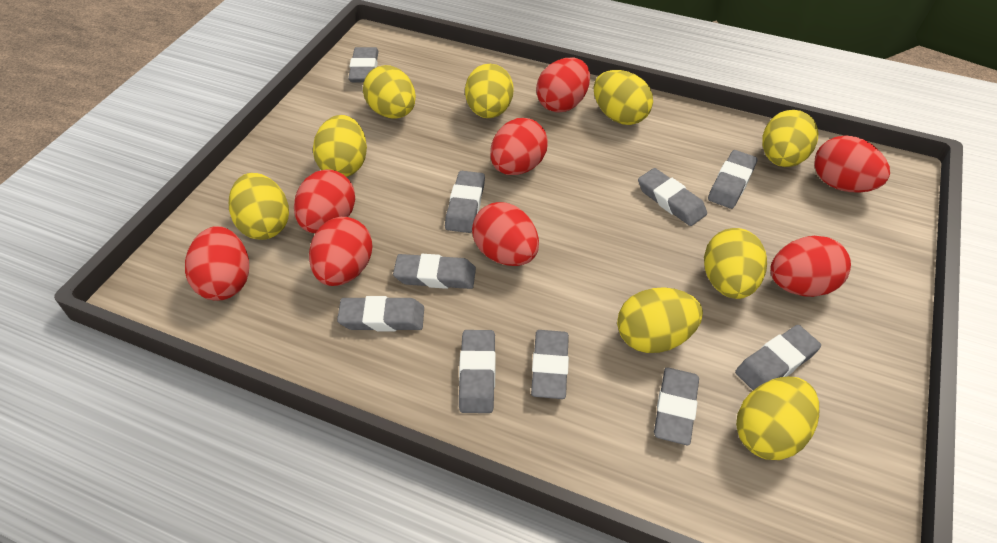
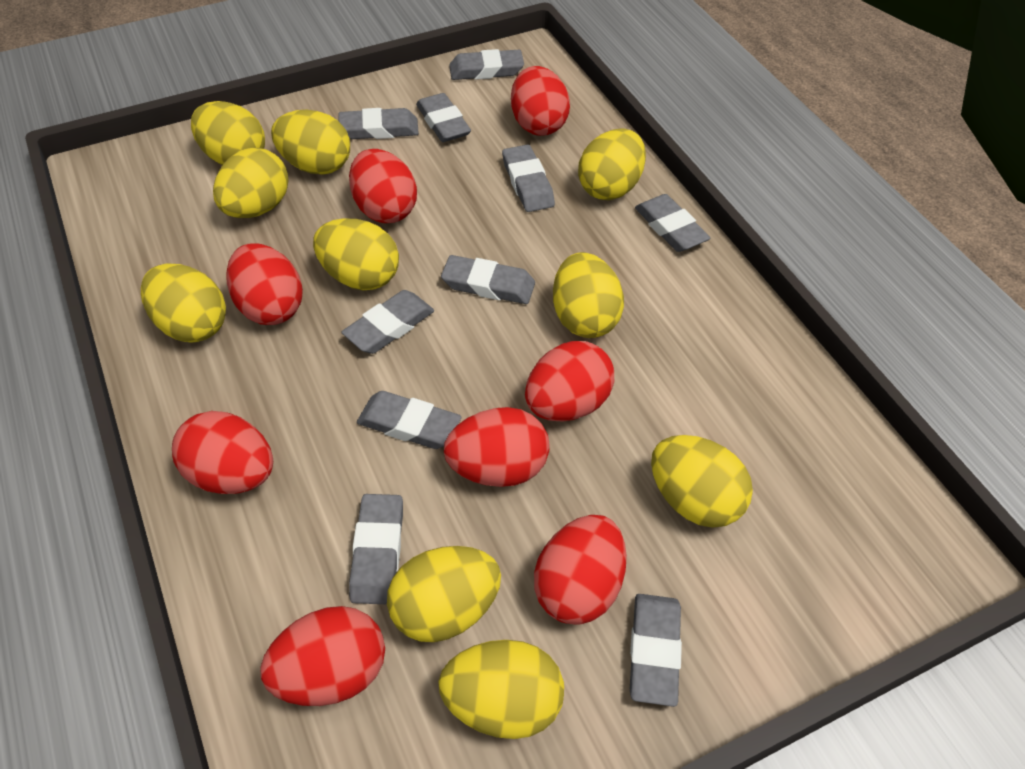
yellow egg: 9 -> 10

